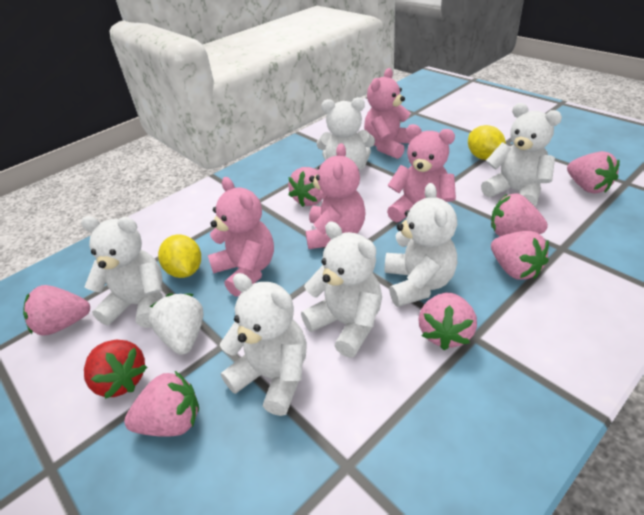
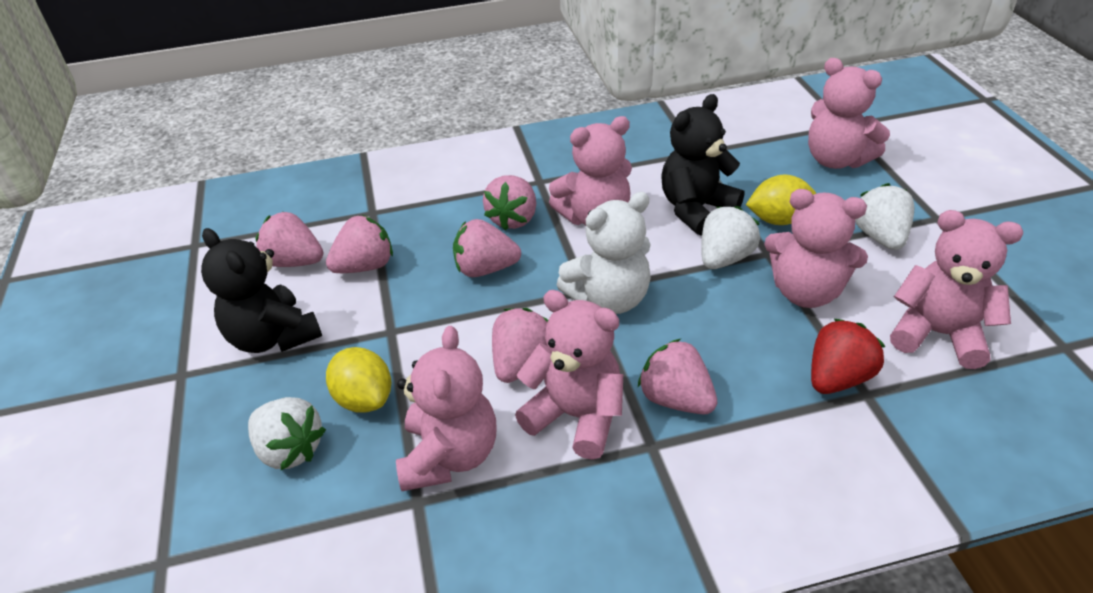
black teddy bear: 0 -> 2
pink strawberry: 7 -> 6
pink teddy bear: 4 -> 6
white strawberry: 1 -> 3
white teddy bear: 6 -> 1

